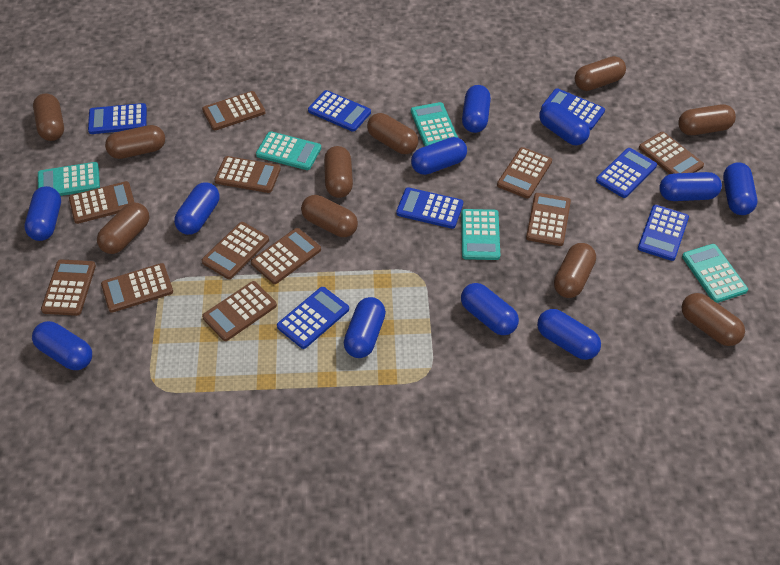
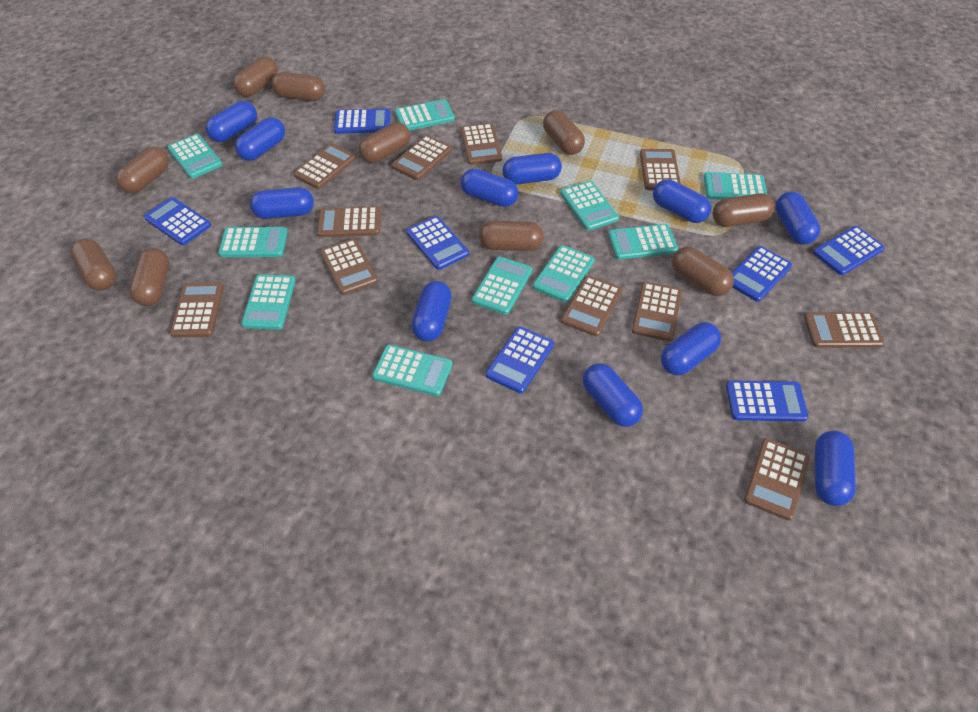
turquoise calculator: 5 -> 10

